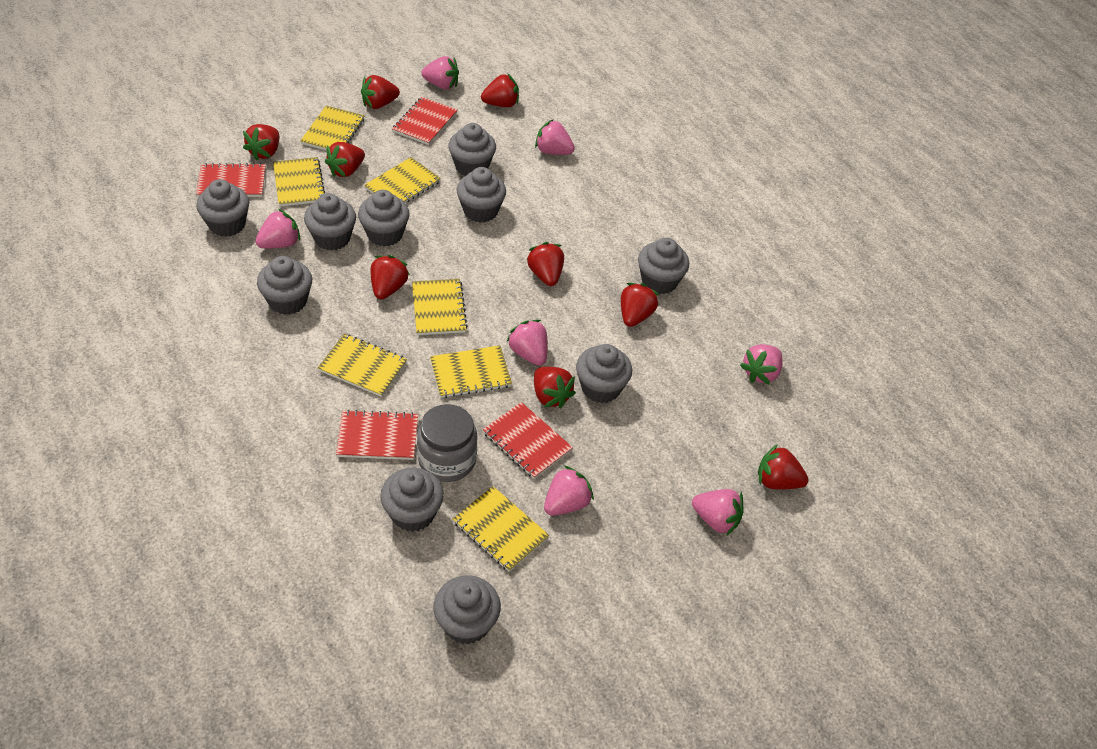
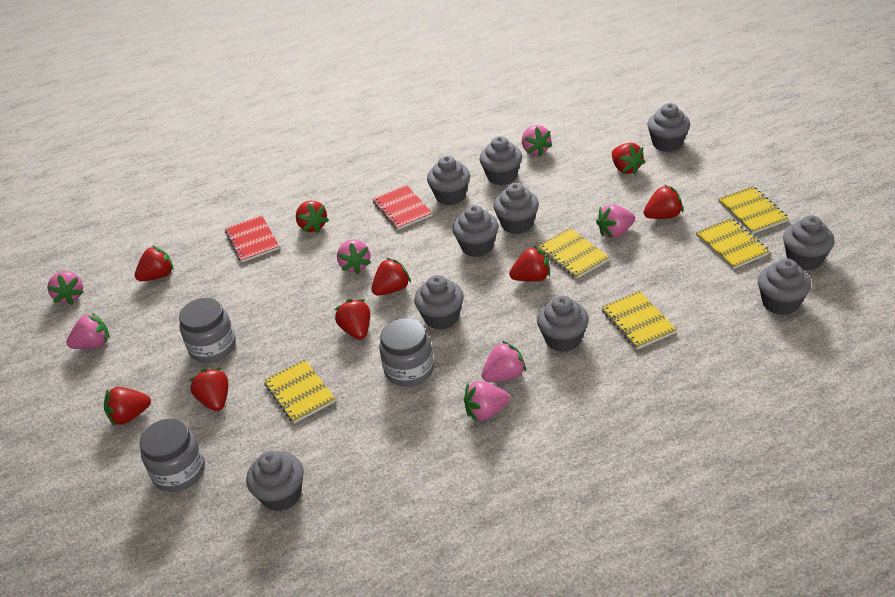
grey jar: 1 -> 3
red notebook: 4 -> 2
yellow notebook: 7 -> 5

